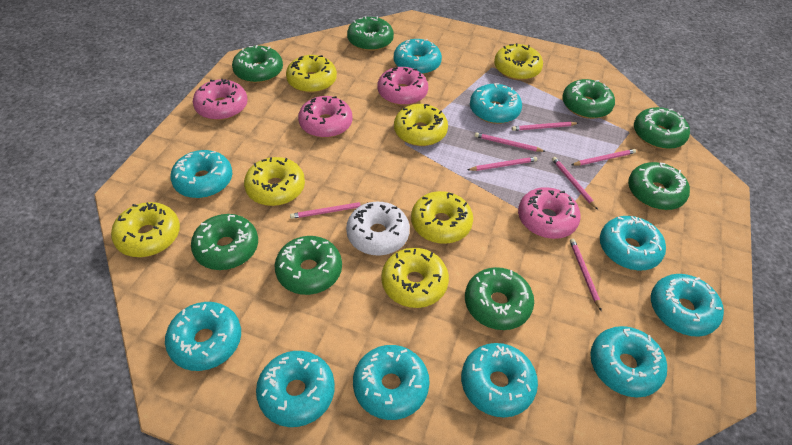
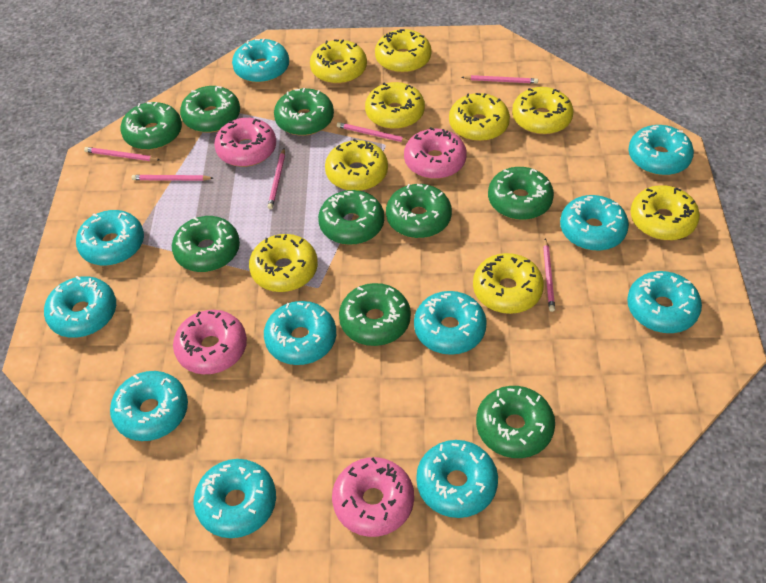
green donut: 8 -> 9
pink pencil: 7 -> 6
turquoise donut: 10 -> 11
white donut: 1 -> 0
yellow donut: 7 -> 9

